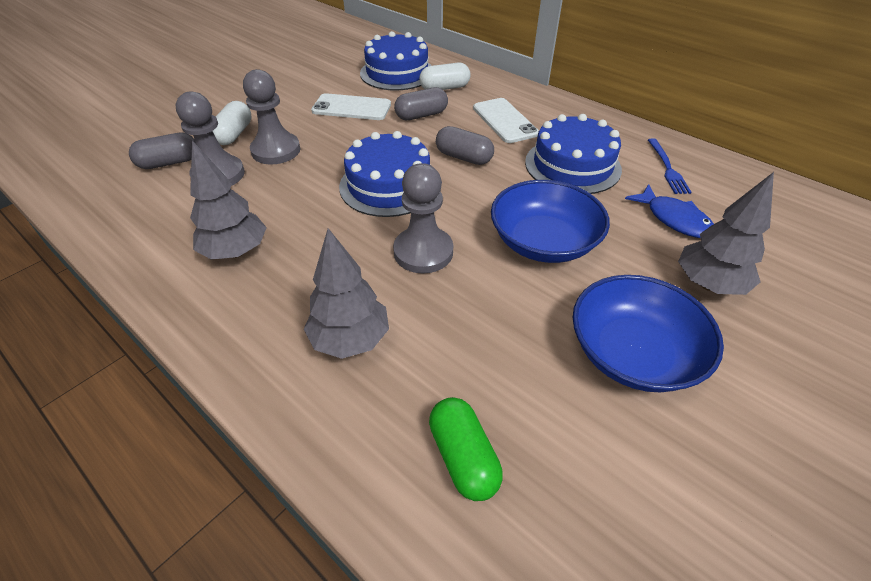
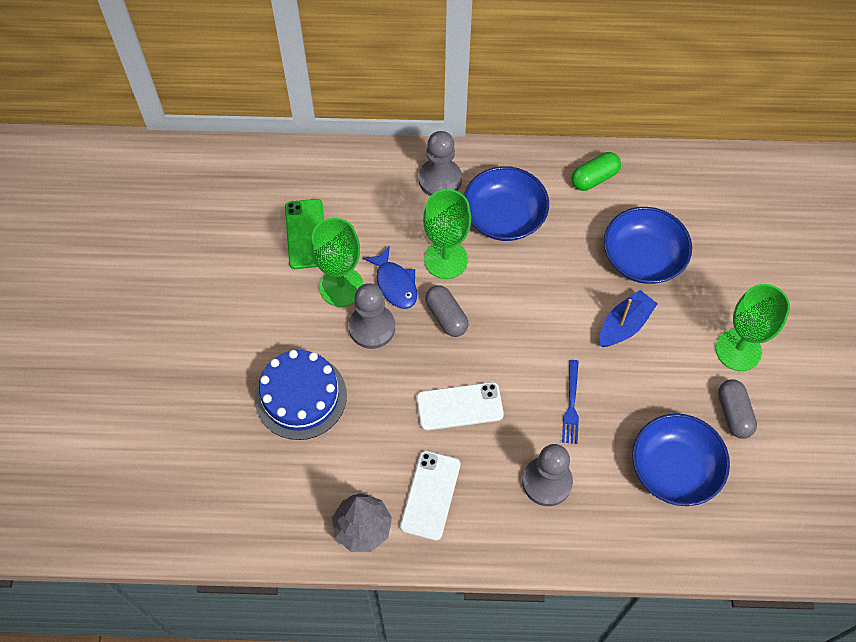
blue boat: 0 -> 1
blue bowl: 2 -> 3
blue cake: 3 -> 1
green goblet: 0 -> 3
green phone: 0 -> 1
grey capsule: 3 -> 2
grey tree: 3 -> 1
white capsule: 2 -> 0

